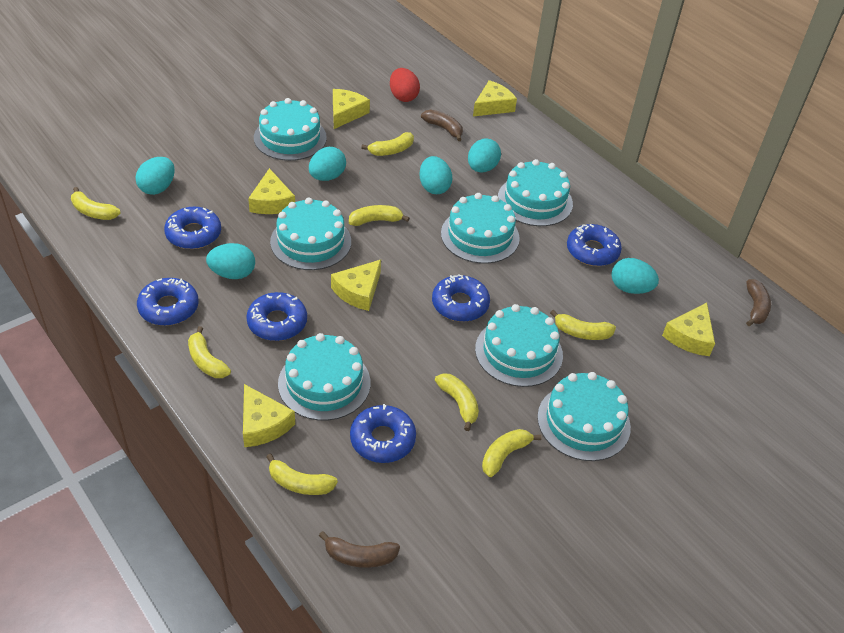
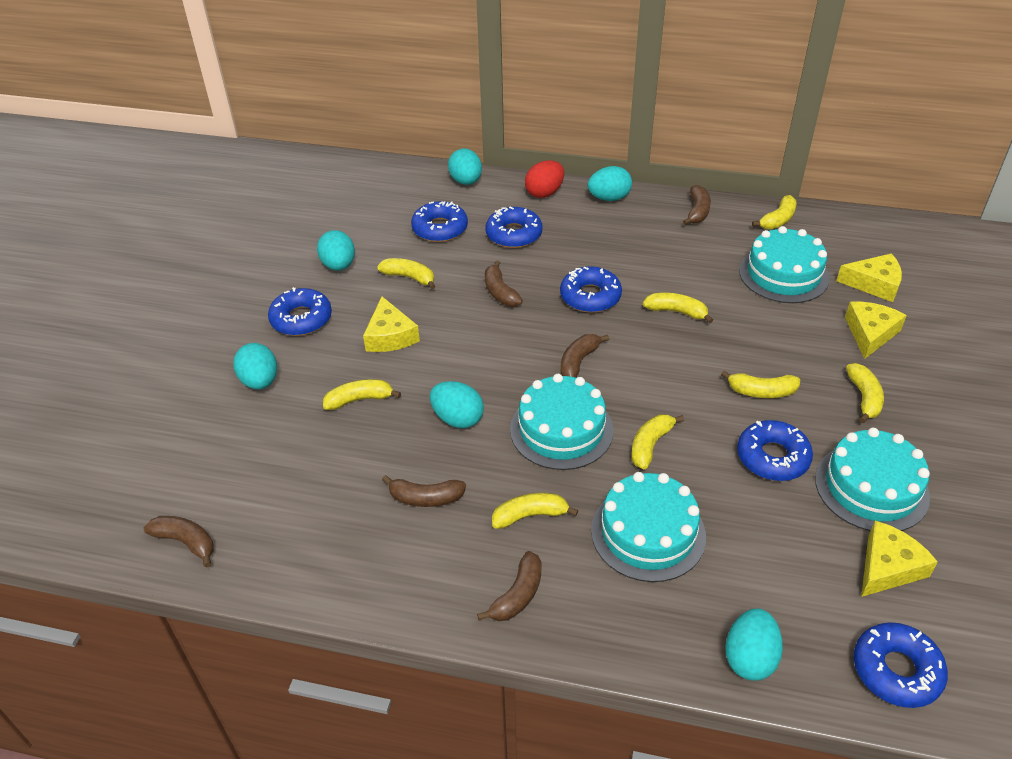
brown banana: 3 -> 6
turquoise cake: 7 -> 4
yellow cheese: 6 -> 4

